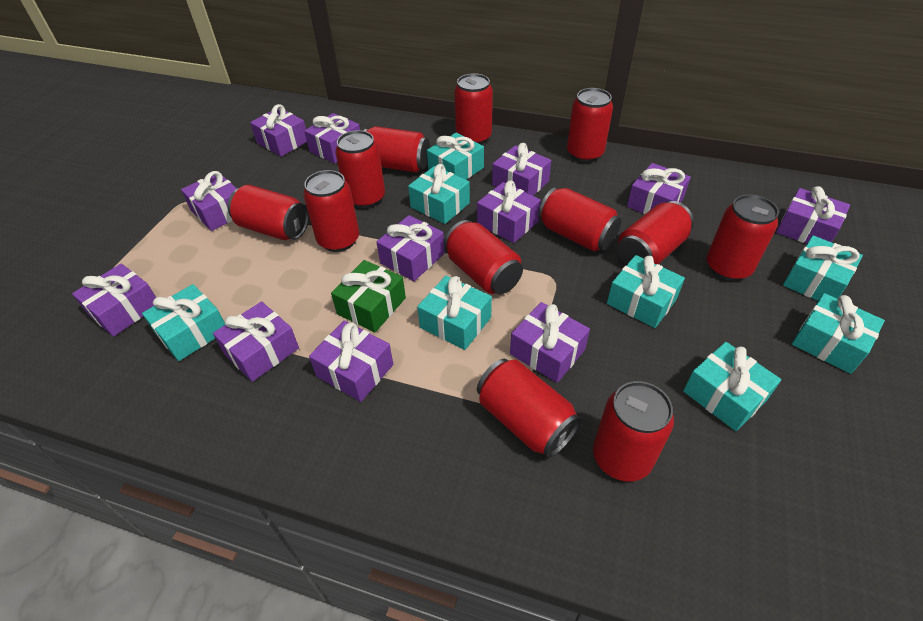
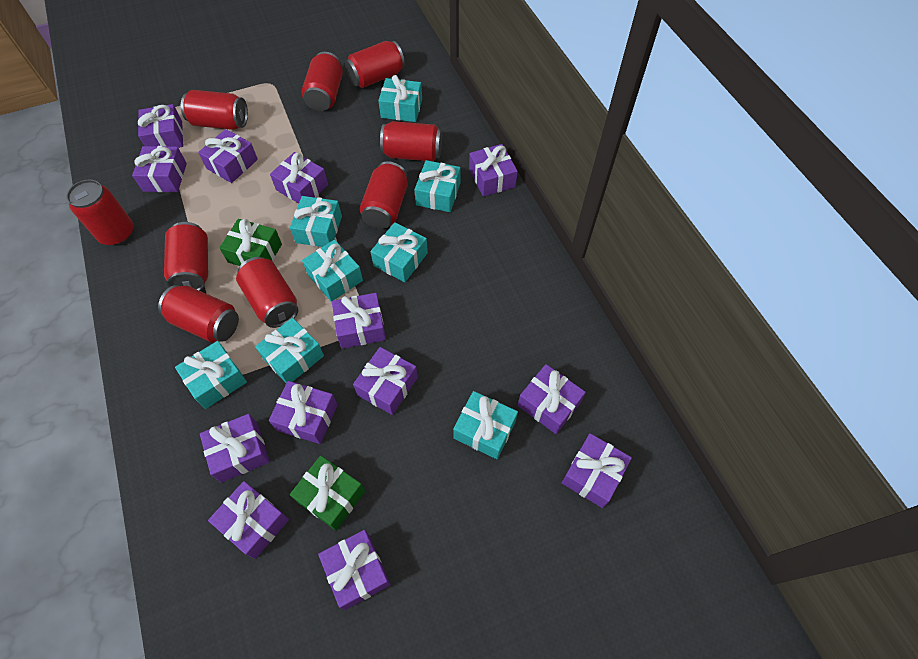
green gift: 1 -> 2
purple gift: 12 -> 13
red can: 12 -> 9

